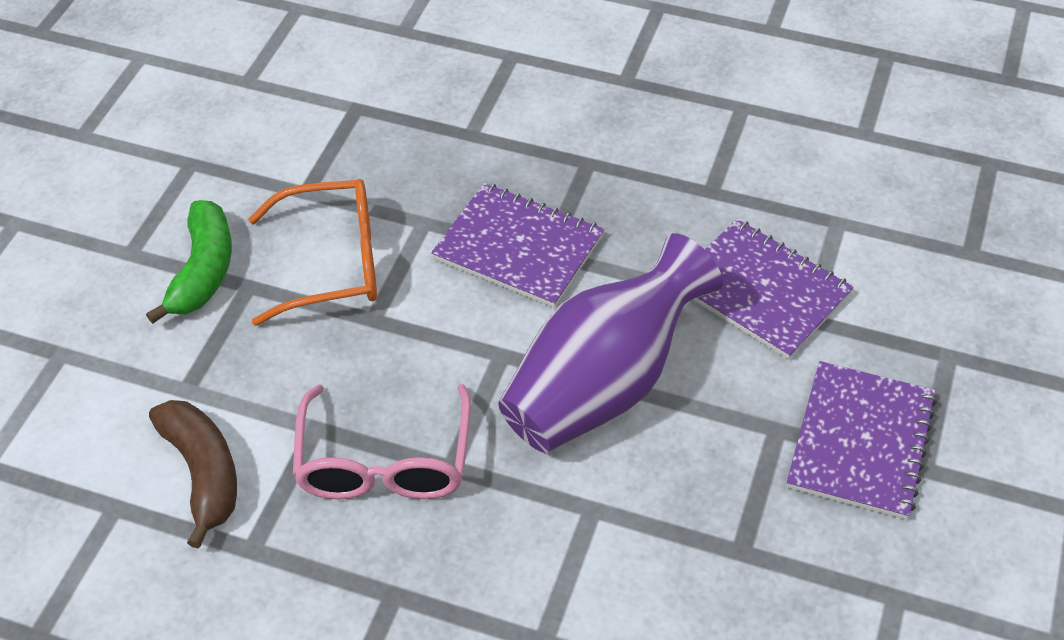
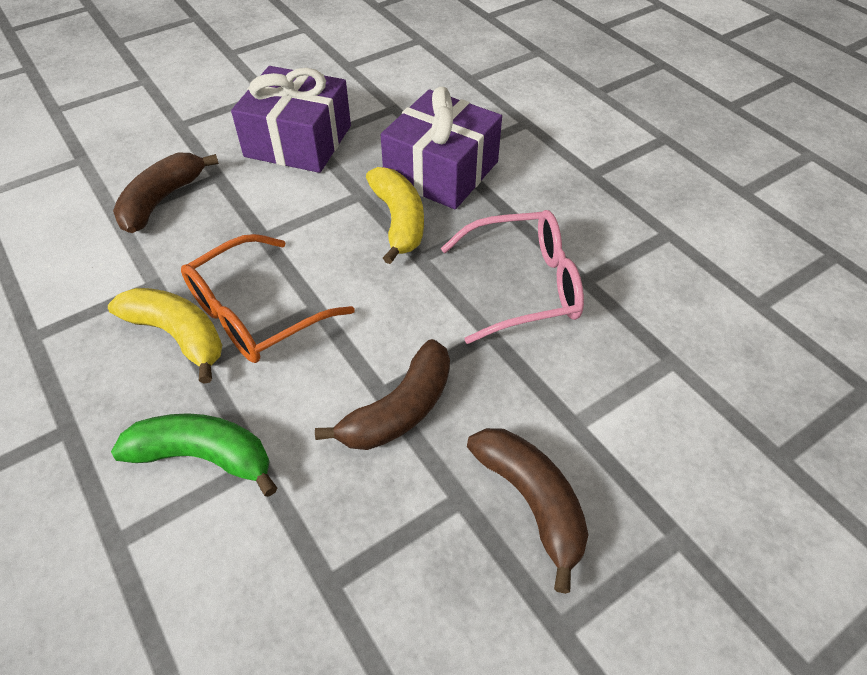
brown banana: 1 -> 3
purple gift: 0 -> 2
purple notebook: 3 -> 0
purple vase: 1 -> 0
yellow banana: 0 -> 2

